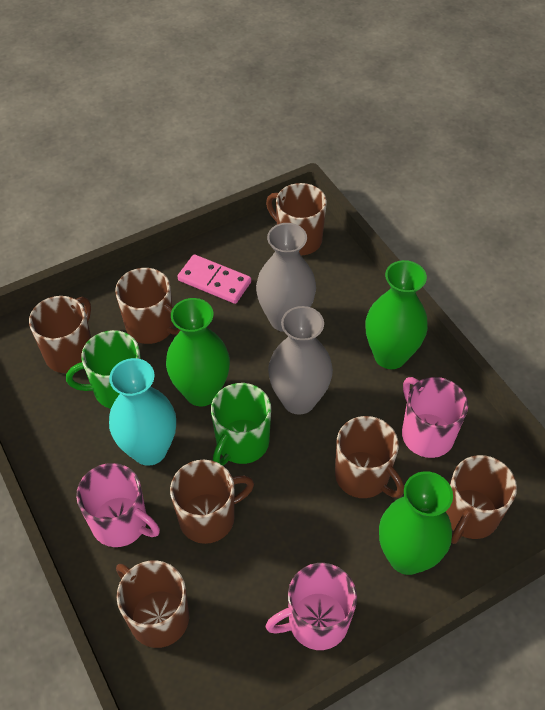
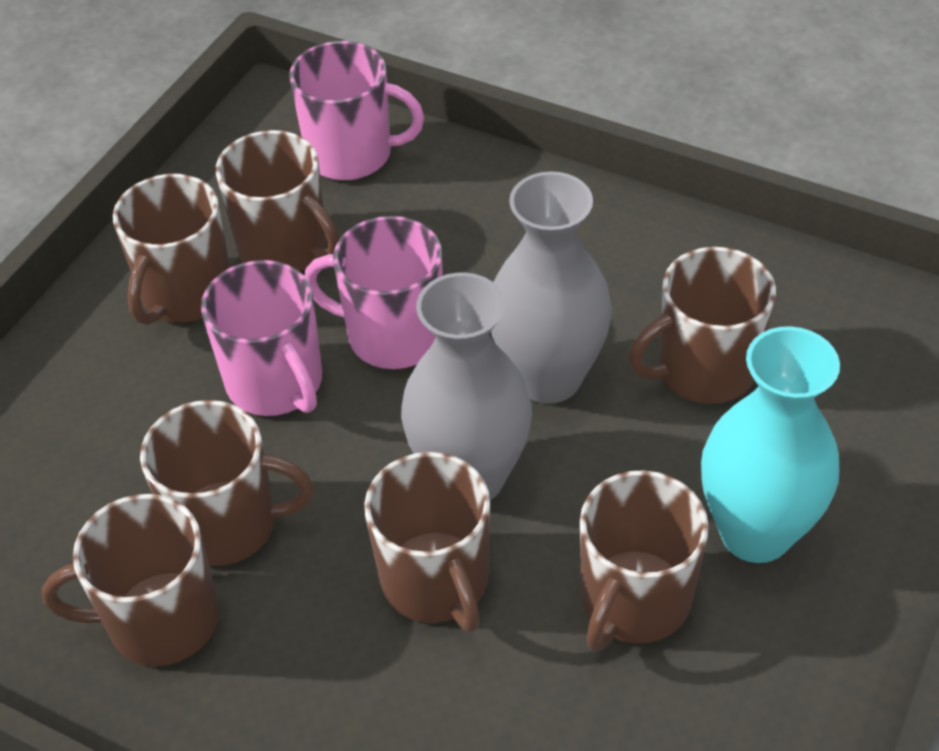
green mug: 2 -> 0
green vase: 3 -> 0
pink domino: 1 -> 0

